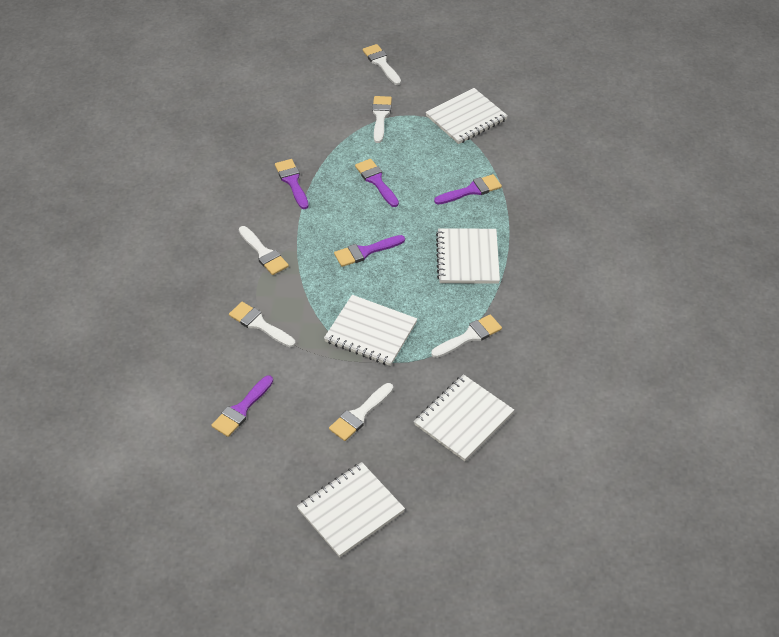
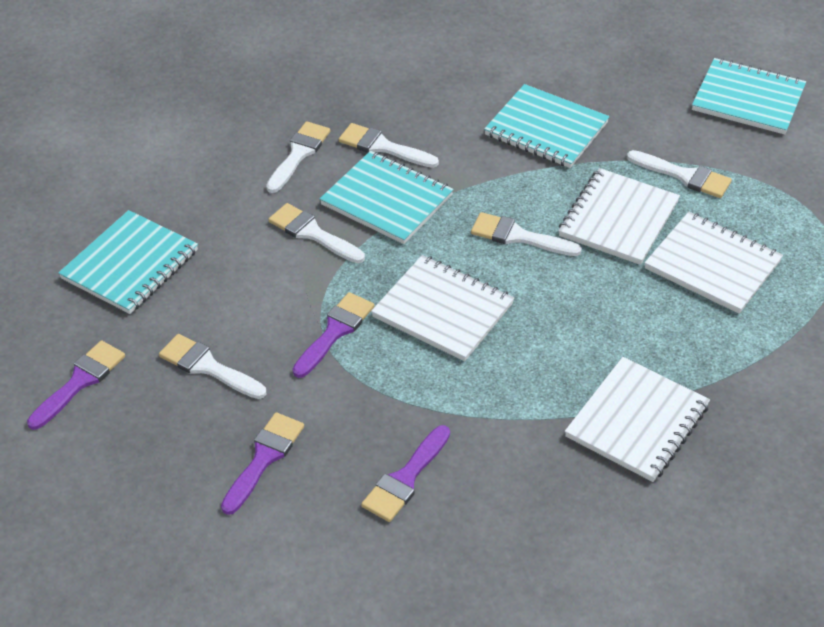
purple brush: 5 -> 4
turquoise notebook: 0 -> 4
white notebook: 5 -> 4

